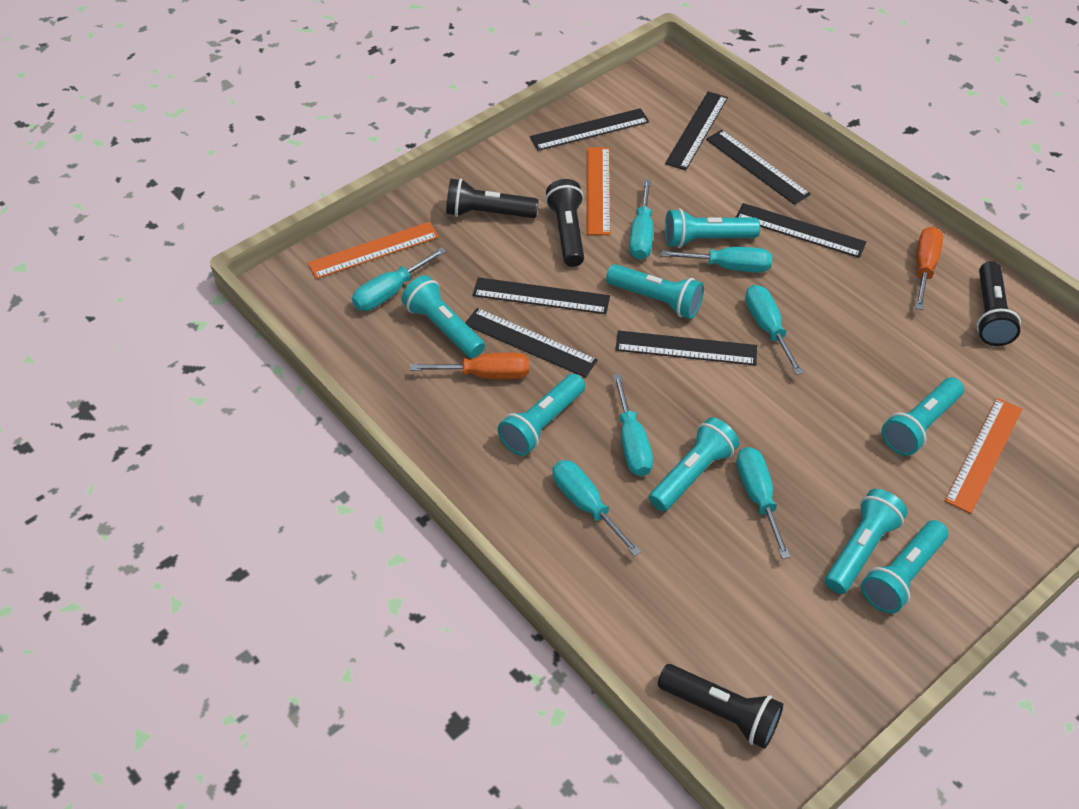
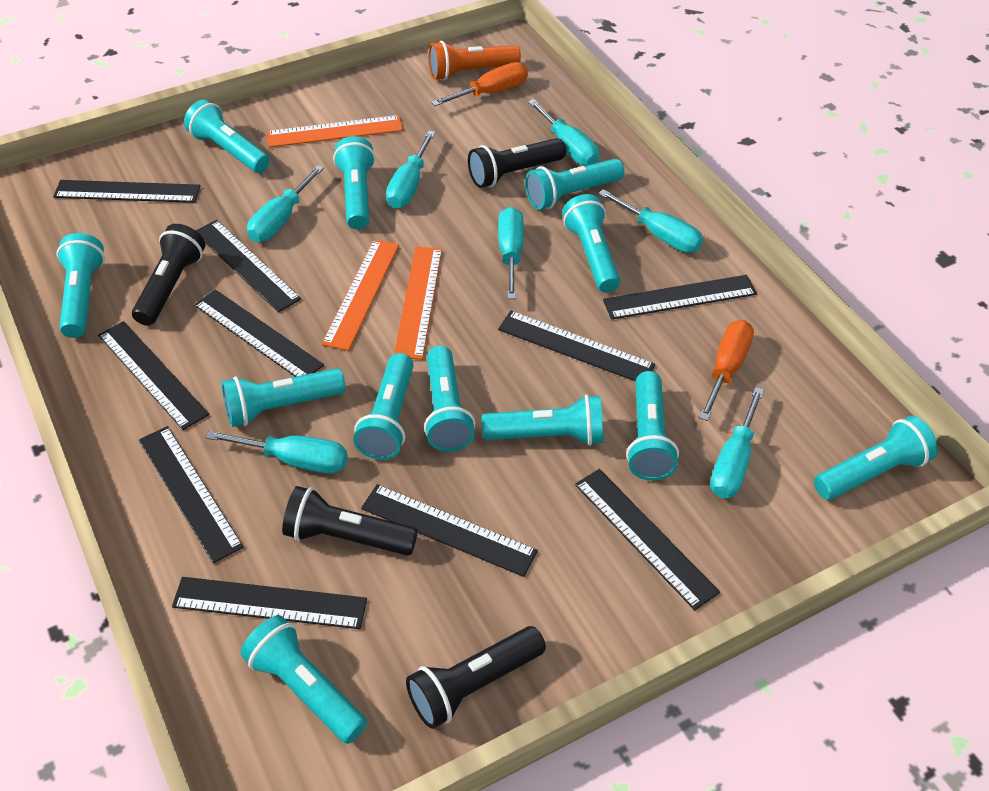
black ruler: 7 -> 10
orange flashlight: 0 -> 1
turquoise flashlight: 8 -> 12

